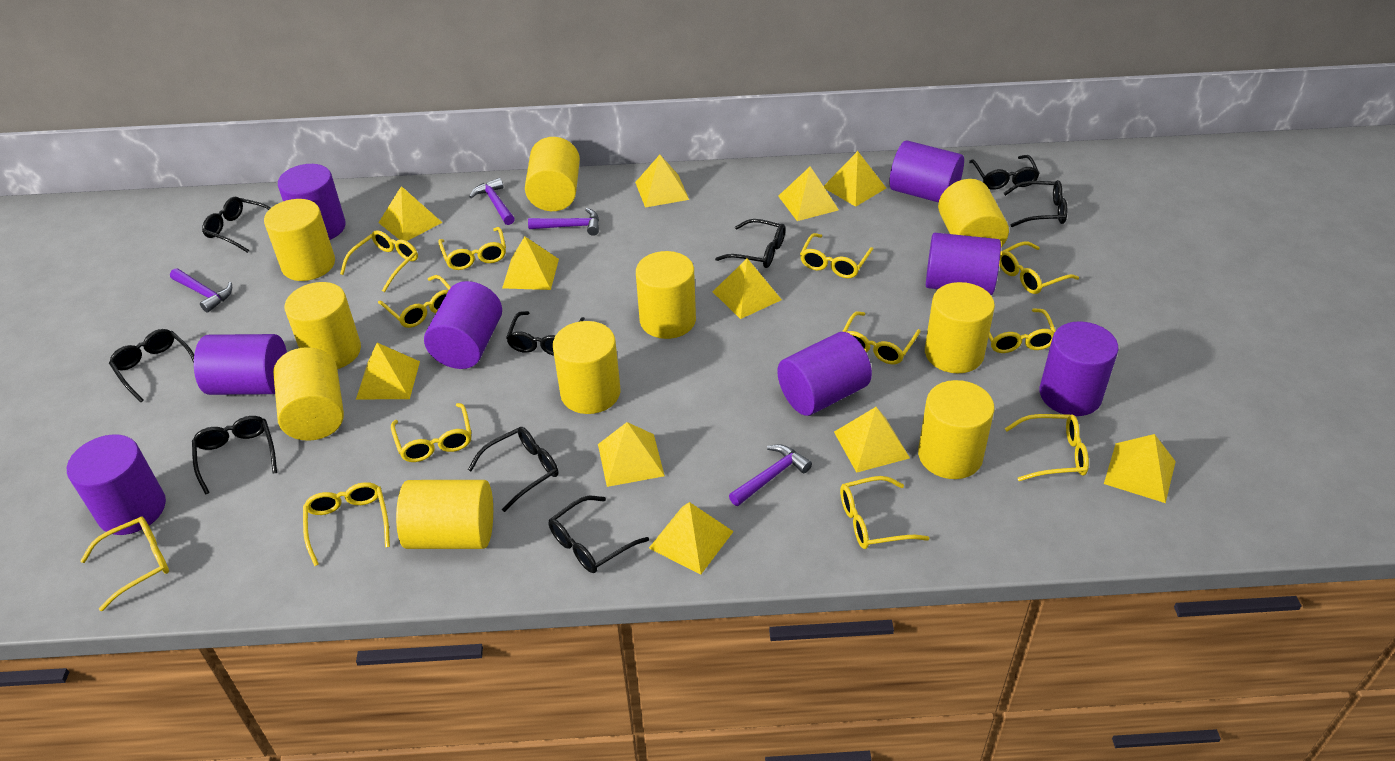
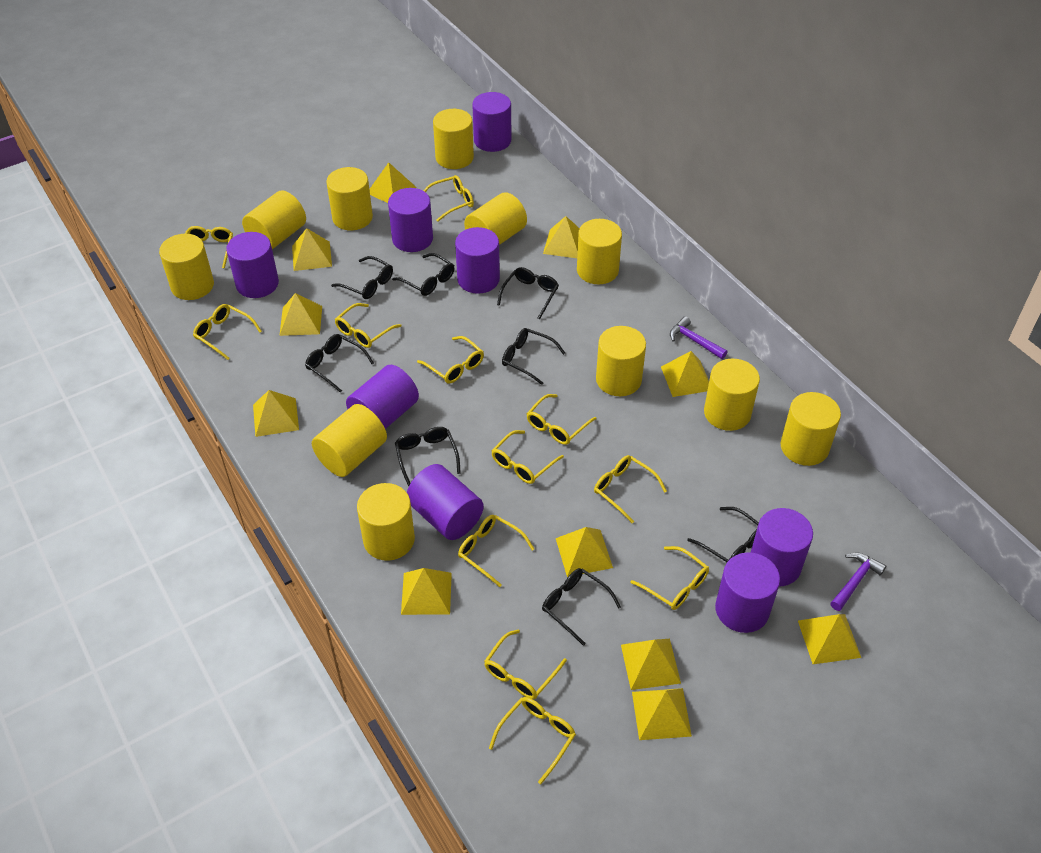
black glasses: 9 -> 8
purple hammer: 4 -> 2
yellow cylinder: 10 -> 11

